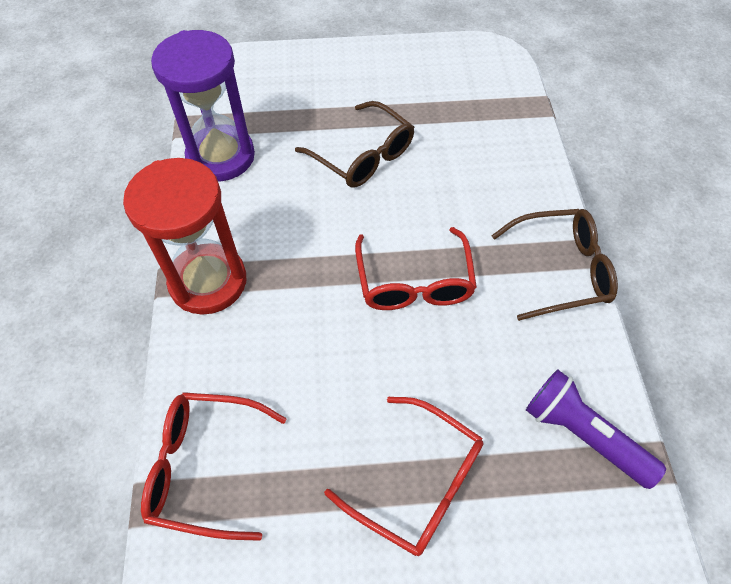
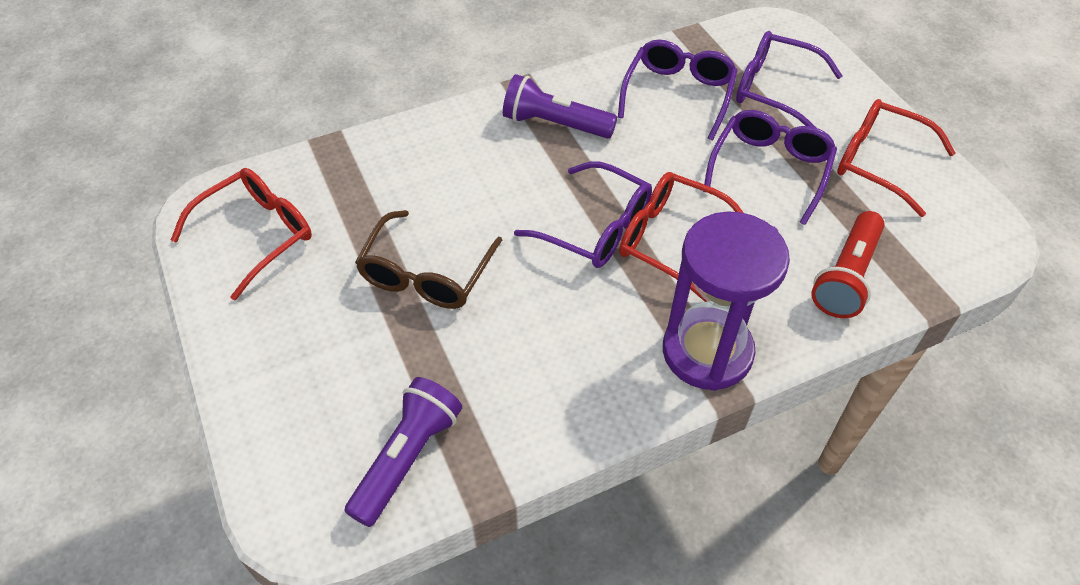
brown glasses: 2 -> 1
purple flashlight: 1 -> 2
purple glasses: 0 -> 4
red flashlight: 0 -> 1
red hourglass: 1 -> 0

